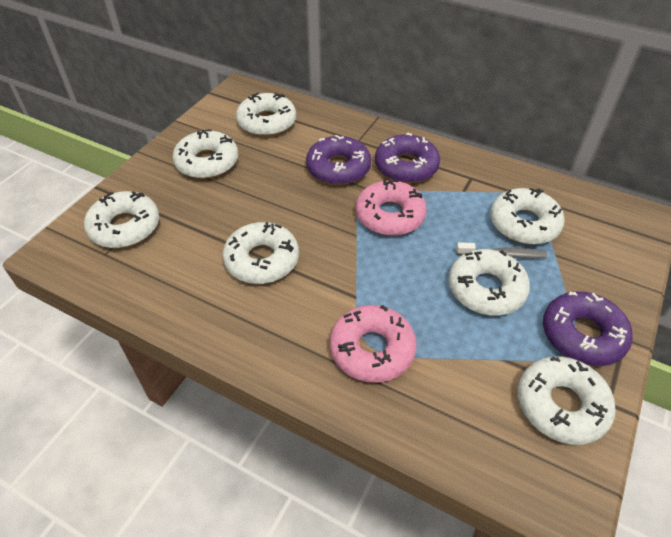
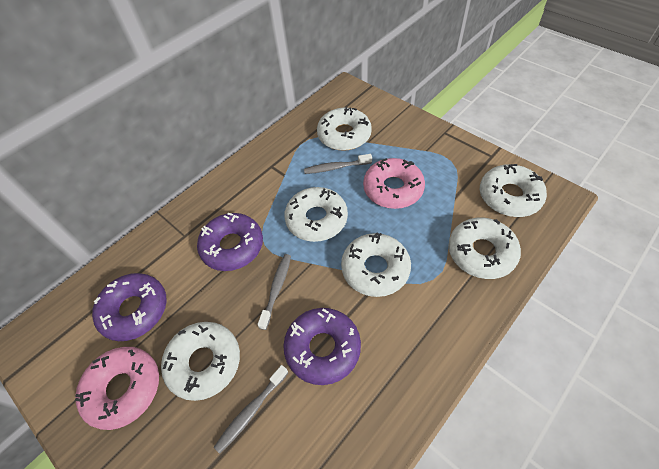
grey toothbrush: 1 -> 3
white donut: 7 -> 6

